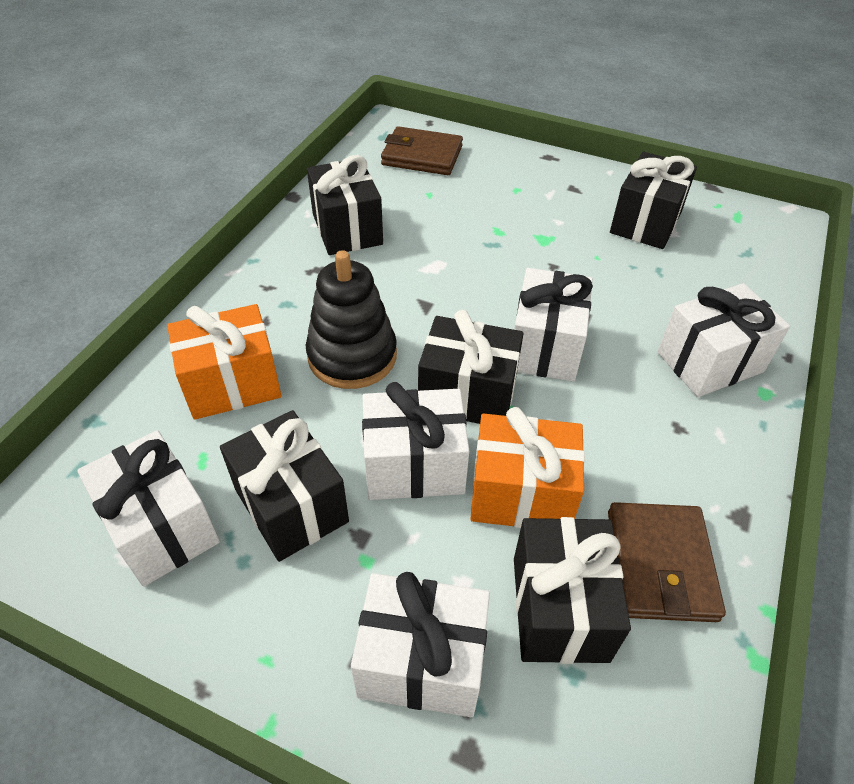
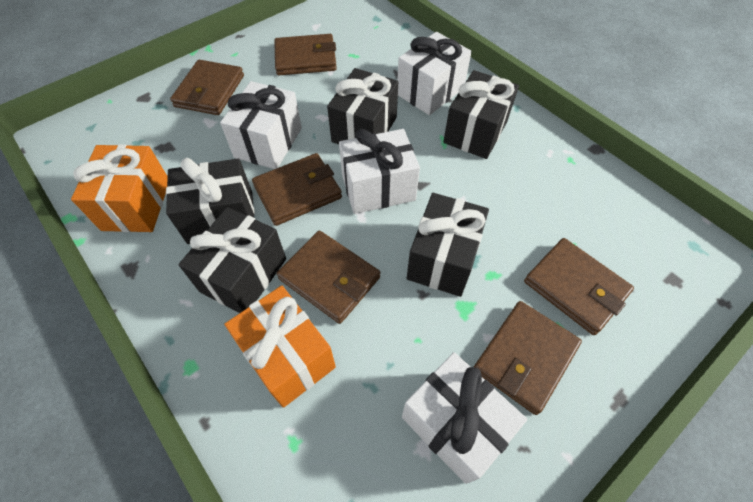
black stacking toy: 1 -> 0
brown wallet: 2 -> 6
white gift: 5 -> 4

